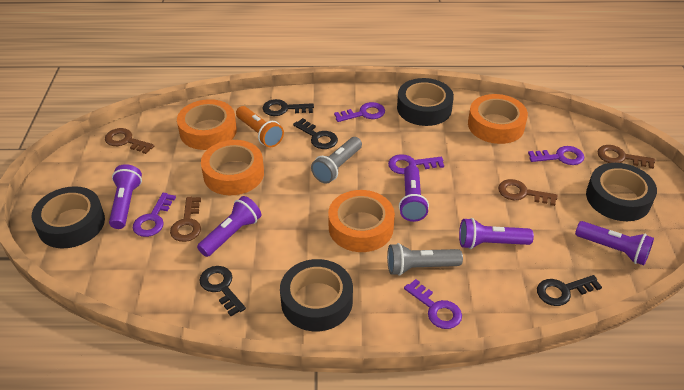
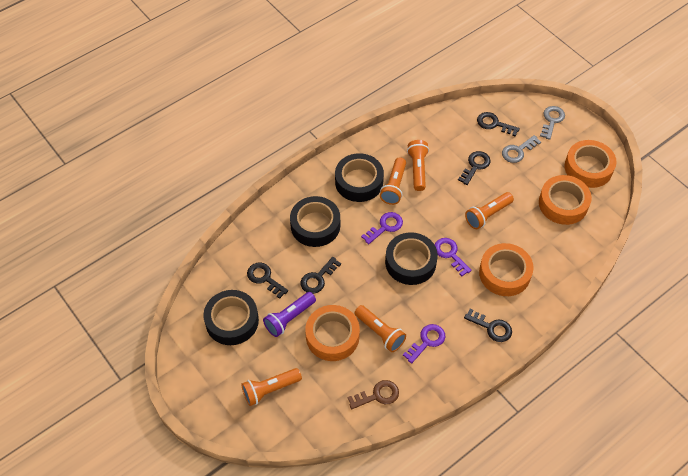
black key: 4 -> 5
brown key: 4 -> 1
grey flashlight: 2 -> 0
grey key: 0 -> 2
orange flashlight: 1 -> 5
purple flashlight: 5 -> 1
purple key: 5 -> 3

